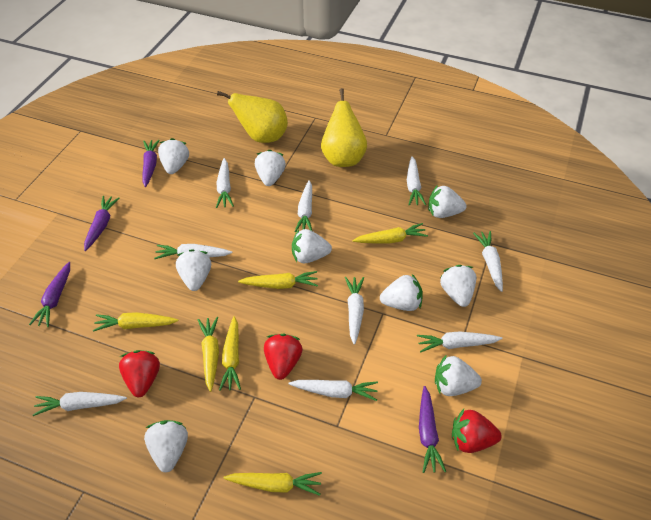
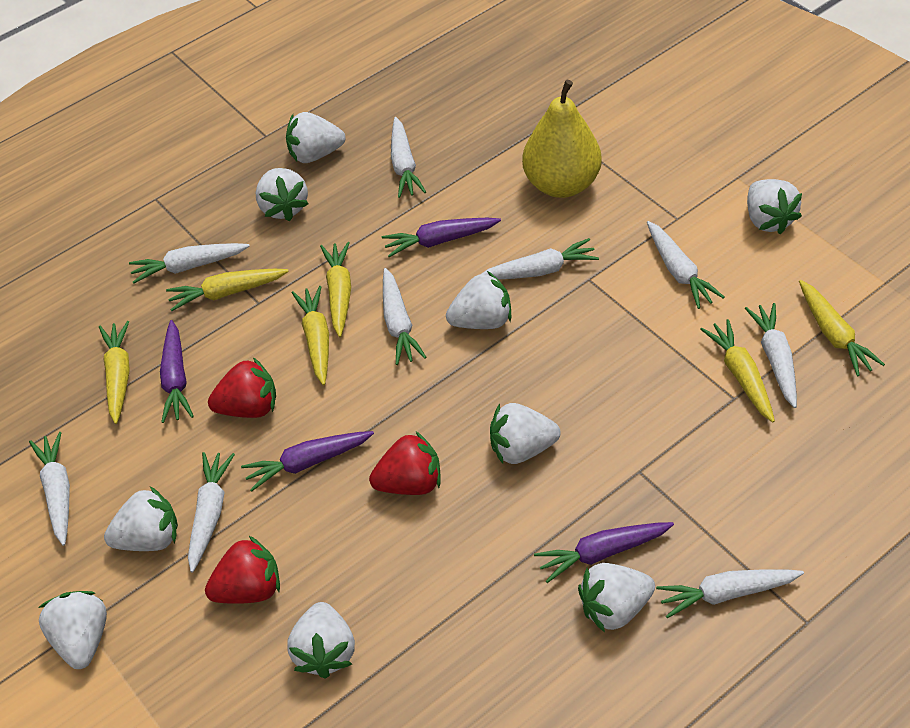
yellow pear: 2 -> 1

